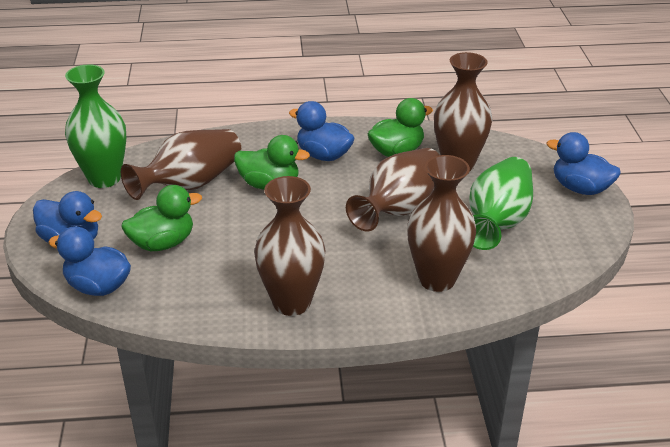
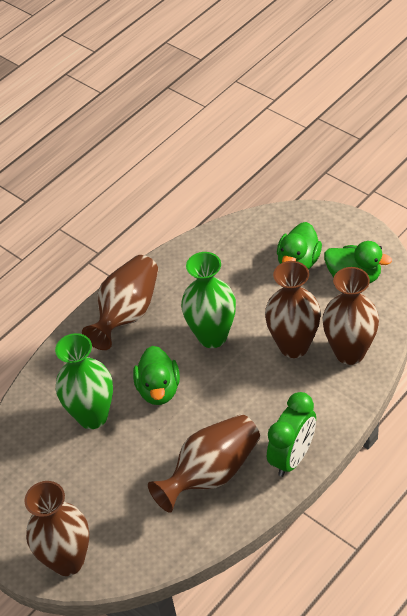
blue duck: 4 -> 0
green clock: 0 -> 1

